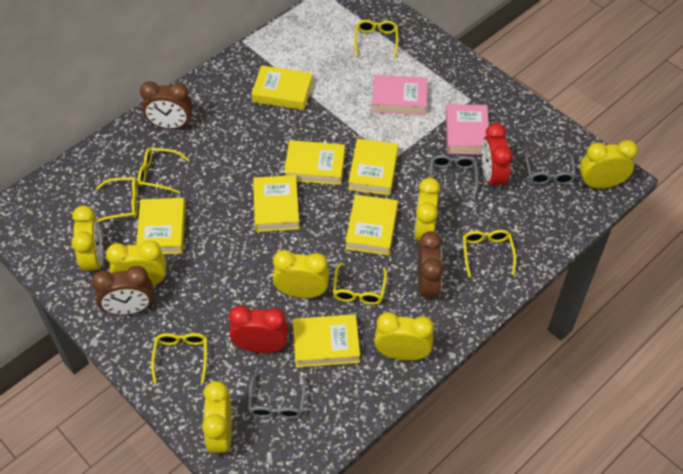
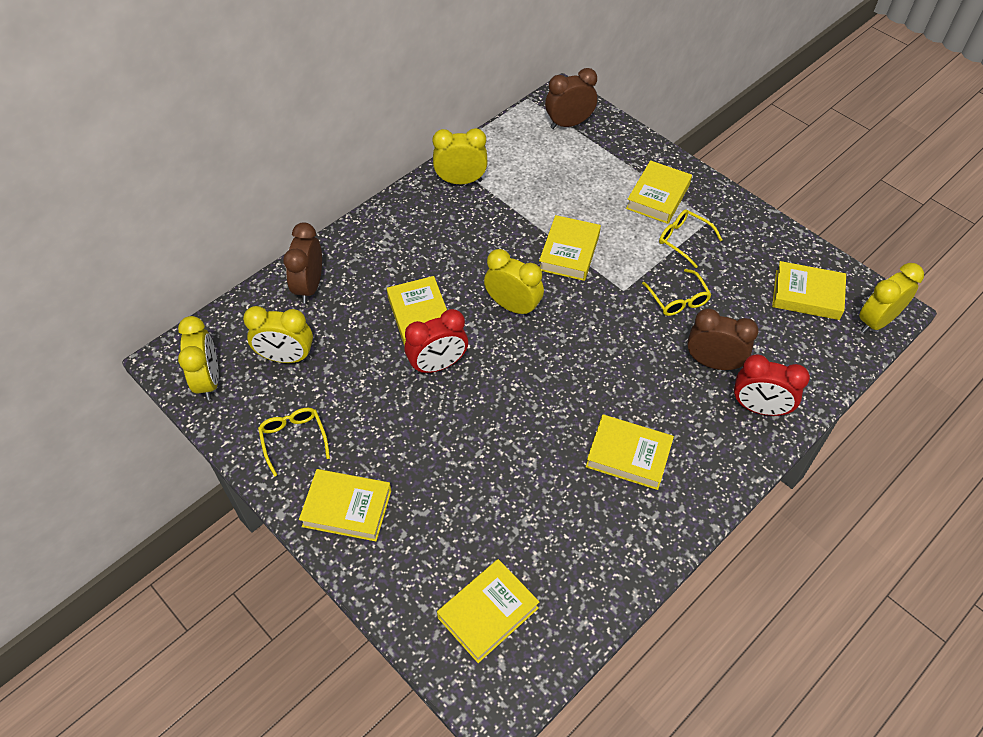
grey glasses: 3 -> 0
pink book: 2 -> 0
yellow clock: 7 -> 5
yellow glasses: 6 -> 3

